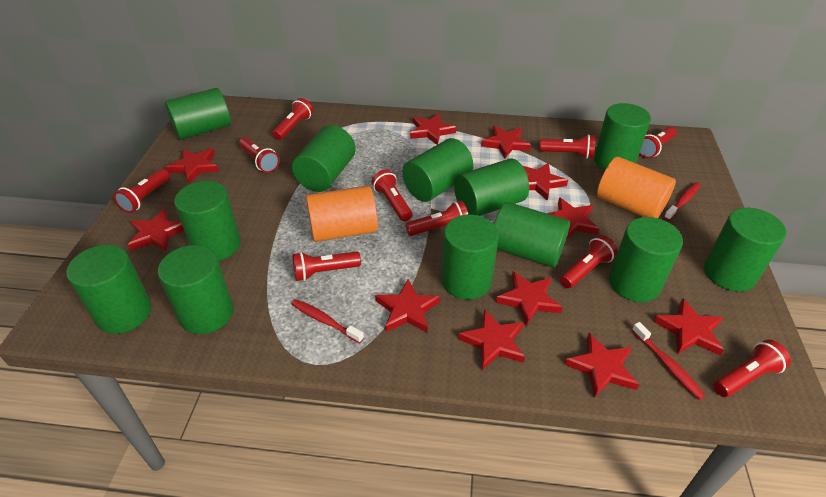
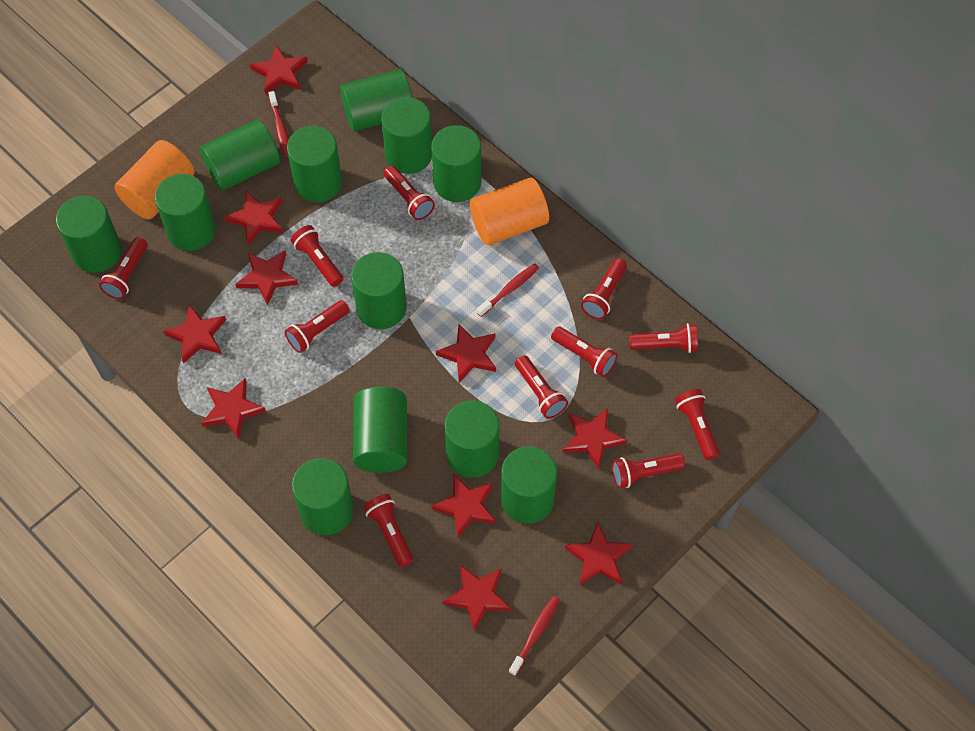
red flashlight: 10 -> 11
red star: 11 -> 10

